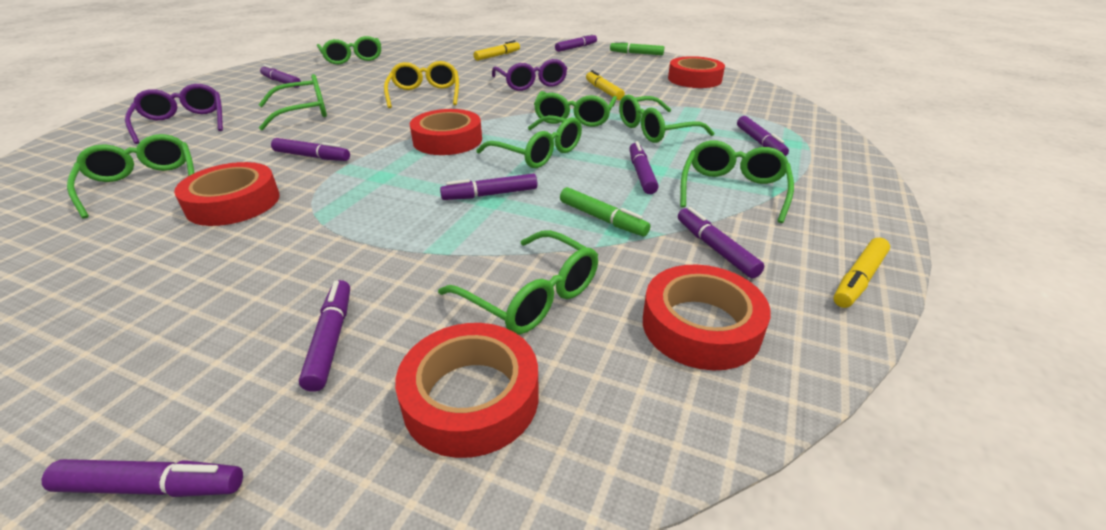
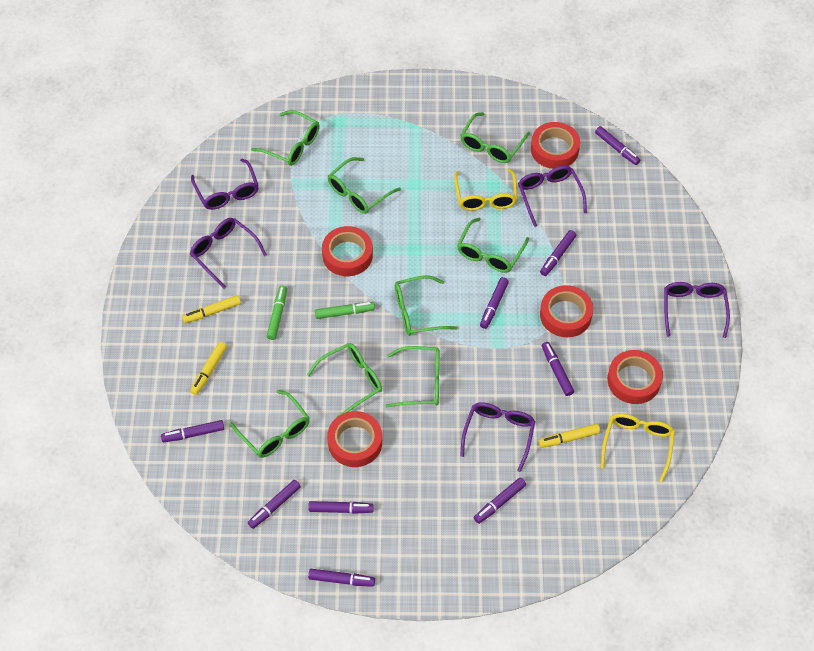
purple glasses: 2 -> 5
yellow glasses: 1 -> 2

